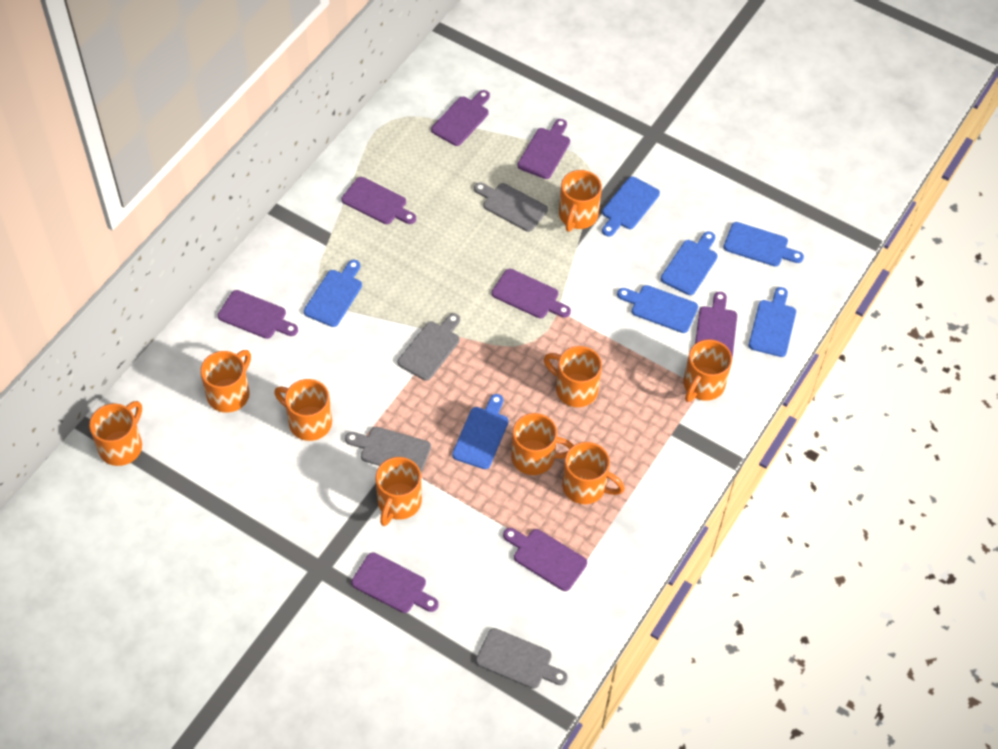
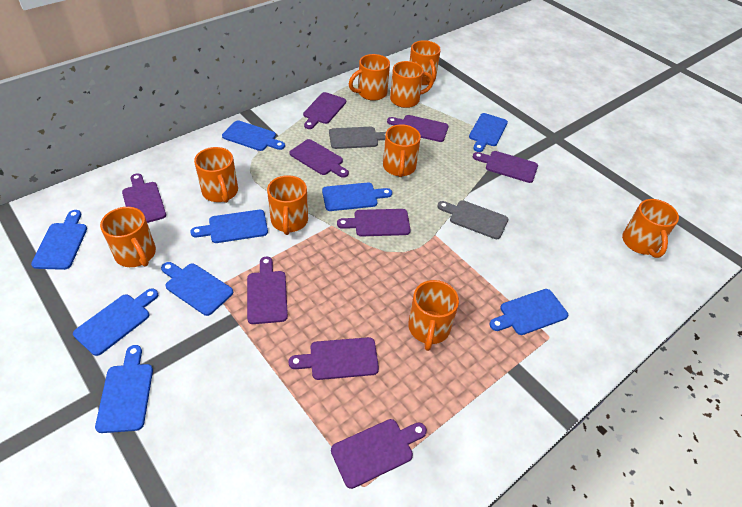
blue cutting board: 7 -> 9
grey cutting board: 4 -> 2
purple cutting board: 8 -> 9

